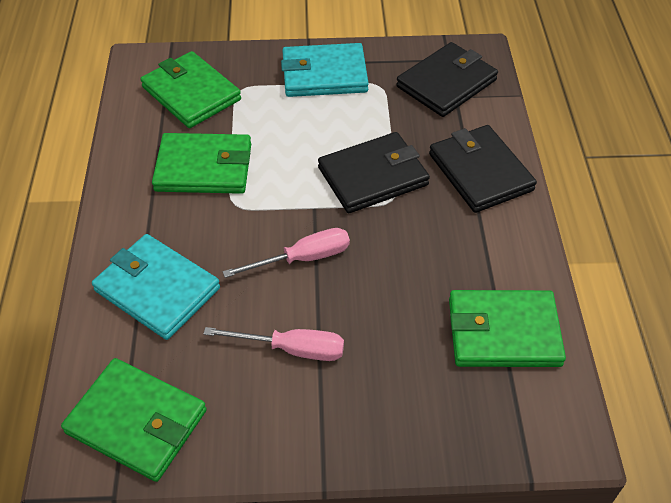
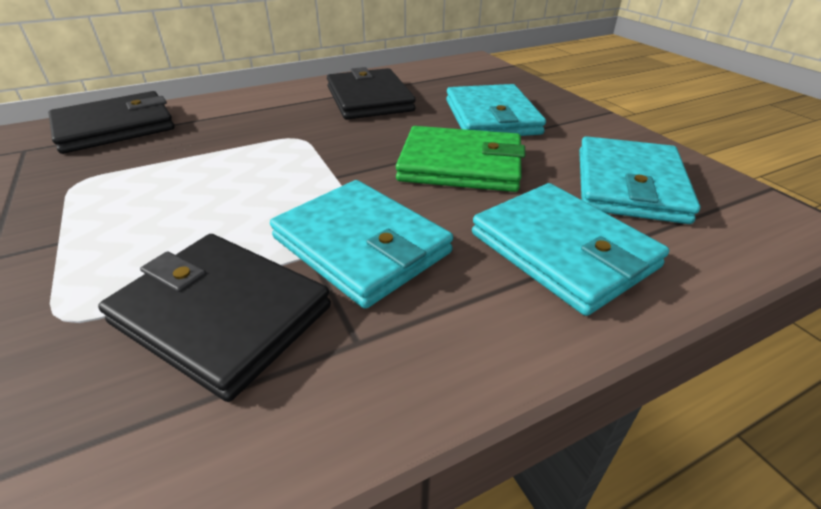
green wallet: 4 -> 1
pink screwdriver: 2 -> 0
turquoise wallet: 2 -> 4

